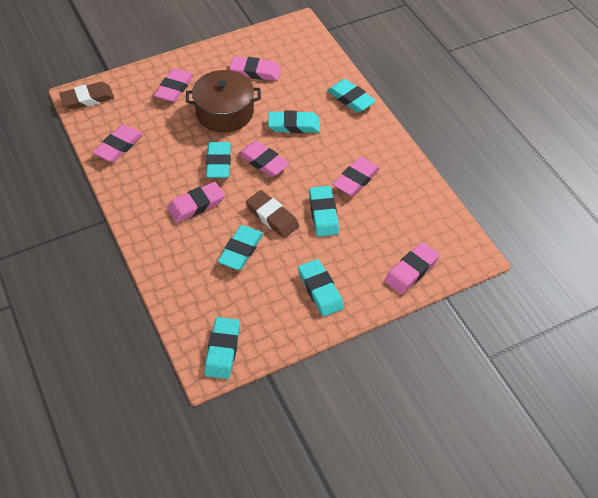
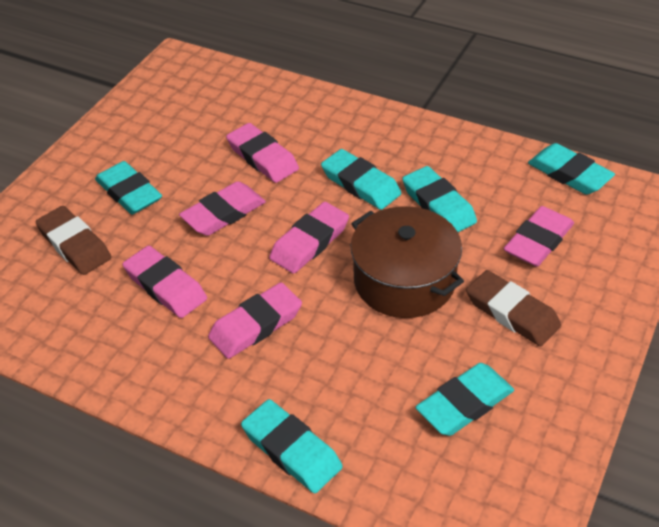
pink eraser: 7 -> 6
turquoise eraser: 7 -> 6

